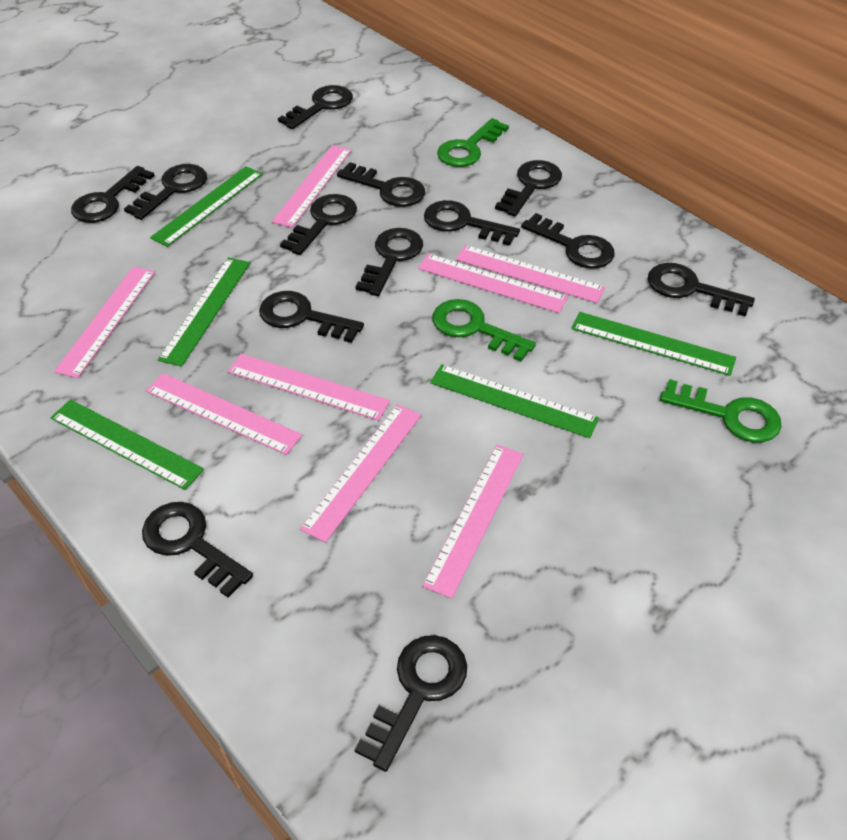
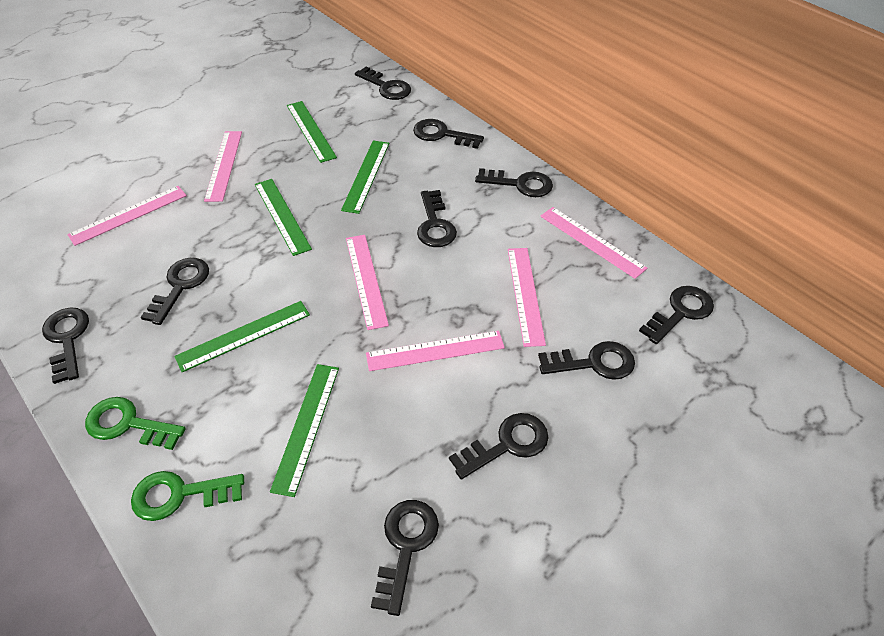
black key: 13 -> 10
green key: 3 -> 2
pink ruler: 8 -> 6

